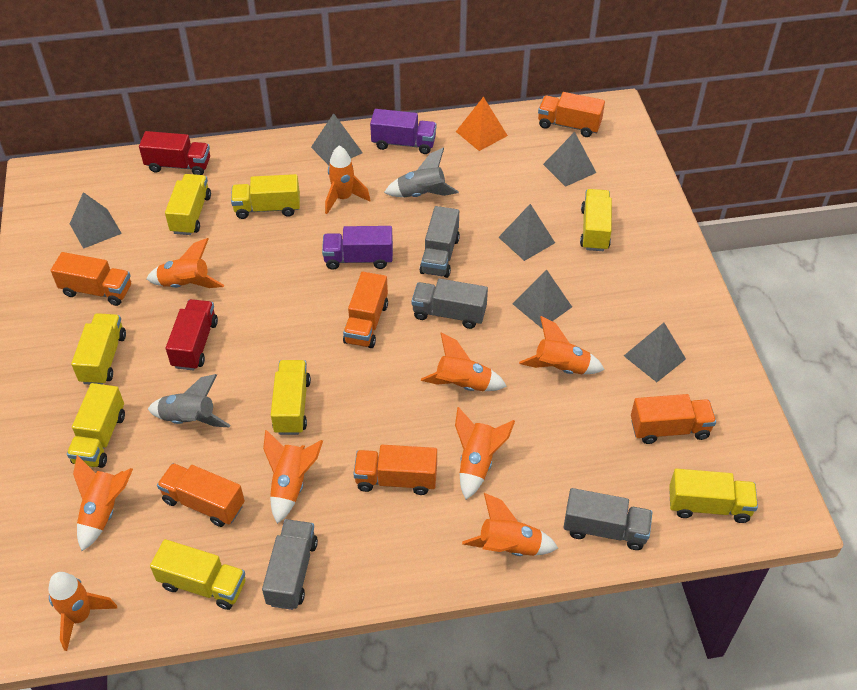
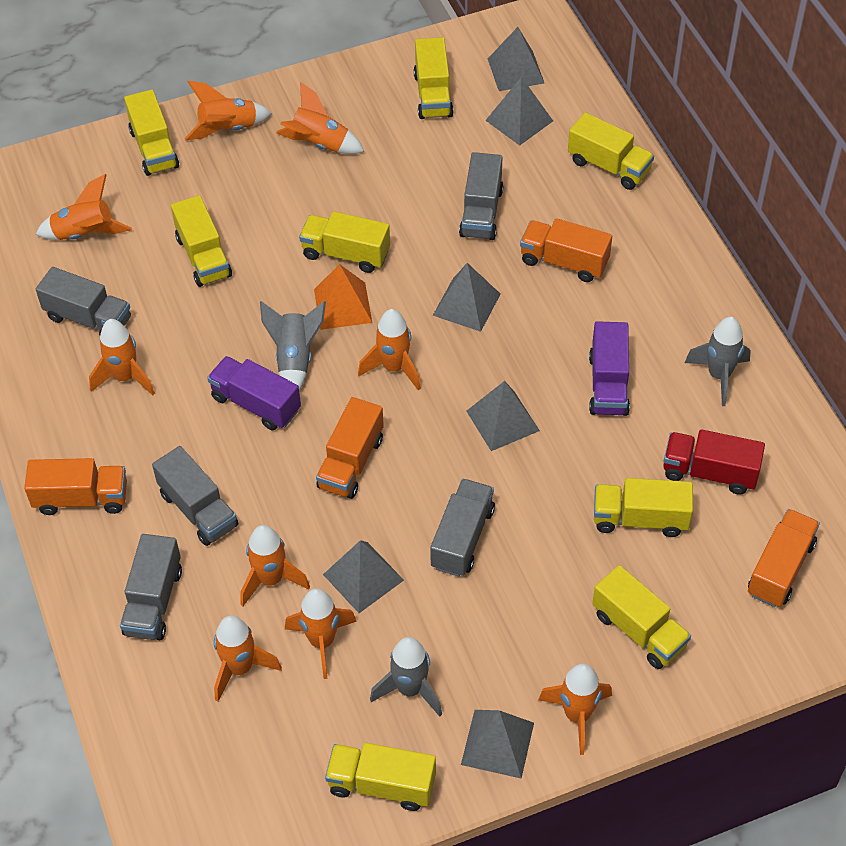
grey rocket: 2 -> 3
grey truck: 4 -> 5
orange truck: 6 -> 4
red truck: 2 -> 1

